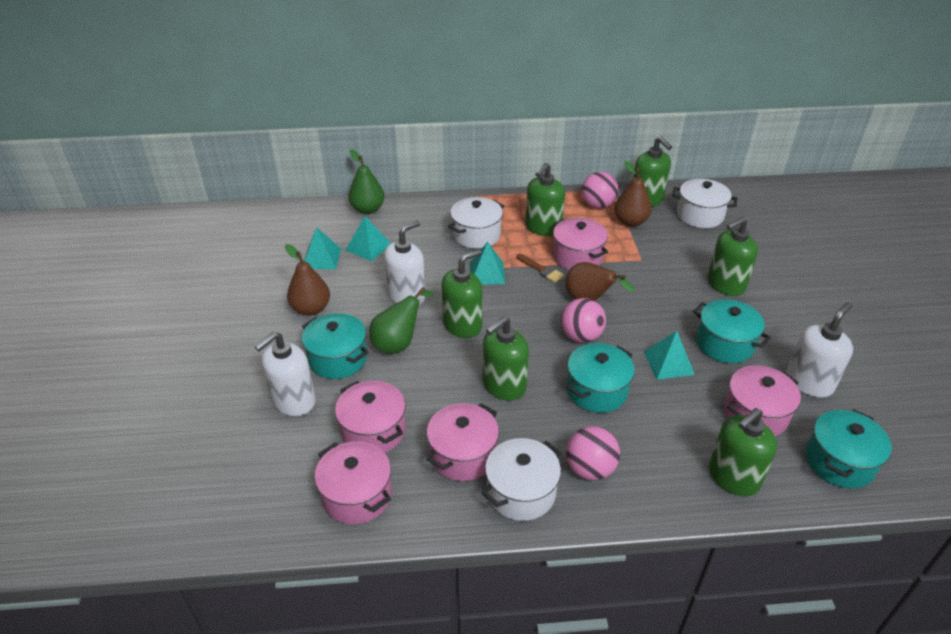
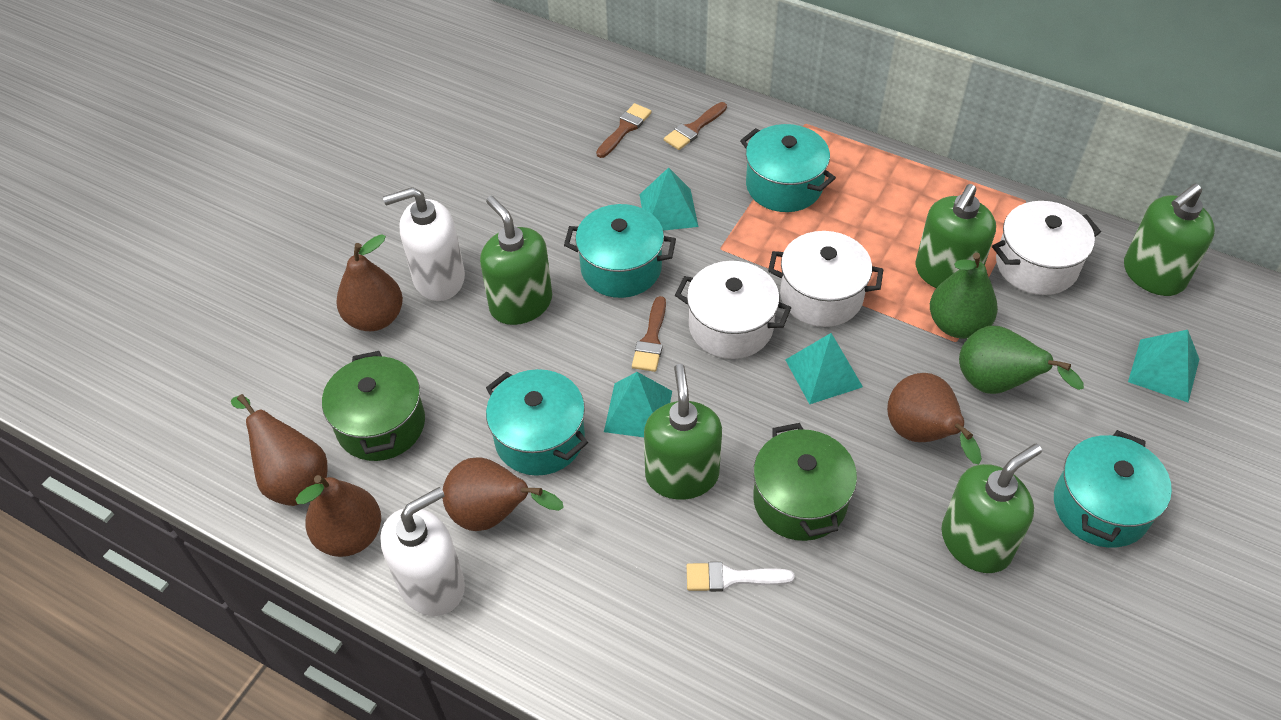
brown brush: 1 -> 3
brown pear: 3 -> 5
green pot: 0 -> 2
green soap dispenser: 6 -> 5
pink ball: 3 -> 0
pink pot: 5 -> 0
white brush: 0 -> 1
white soap dispenser: 3 -> 2

